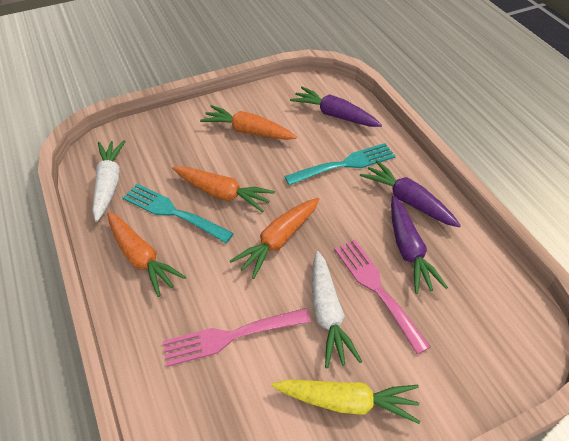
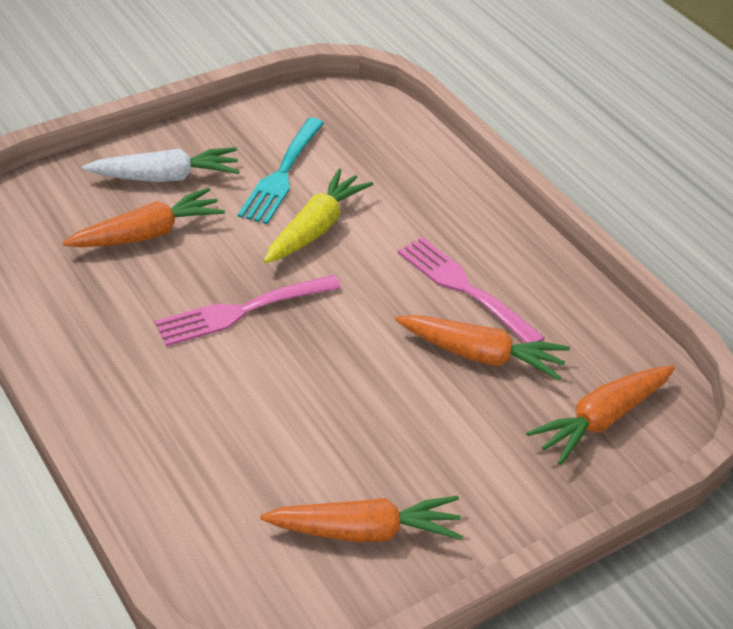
purple carrot: 3 -> 0
turquoise fork: 2 -> 1
white carrot: 2 -> 1

